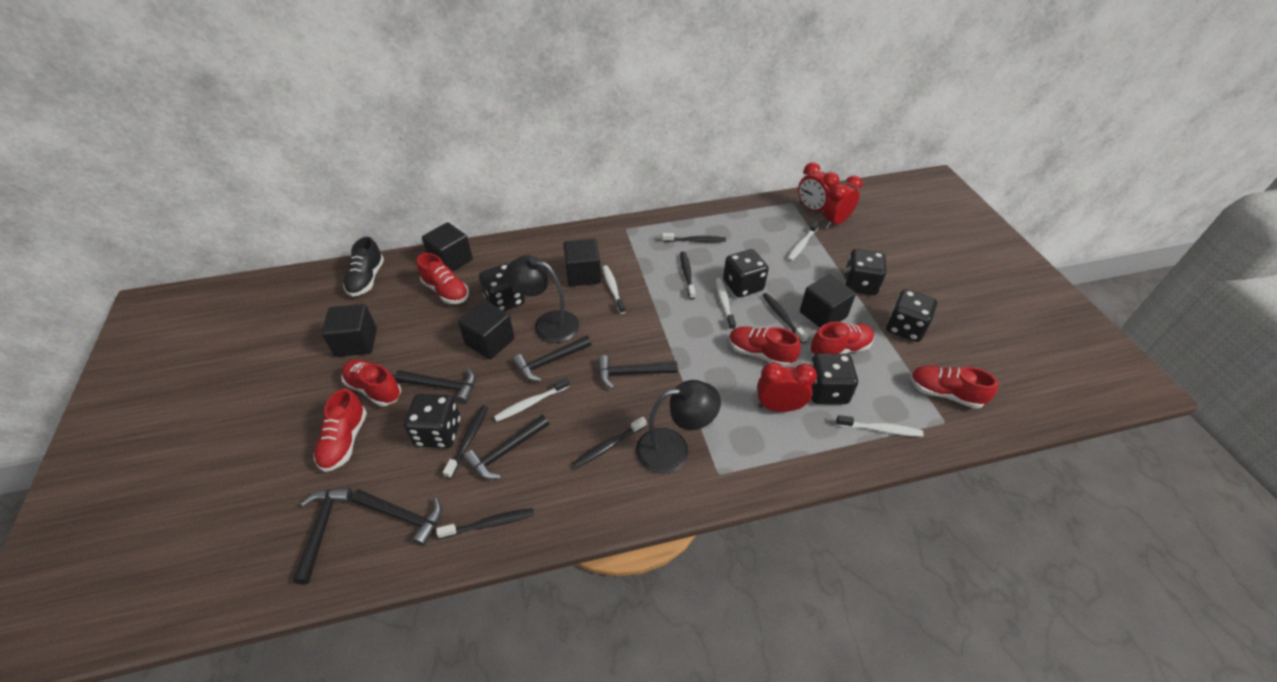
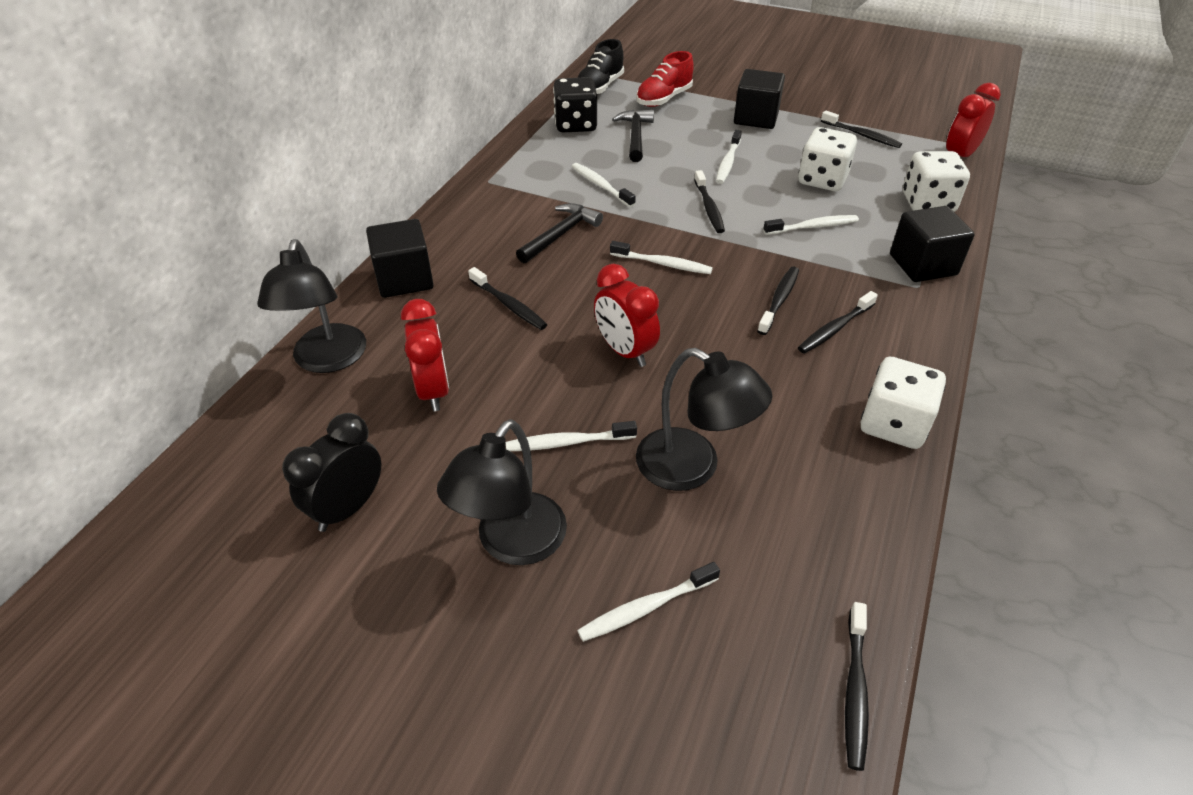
black clock: 0 -> 1
black cube: 5 -> 3
black dice: 6 -> 1
black hammer: 6 -> 2
black lamp: 2 -> 3
red shoe: 6 -> 1
white dice: 0 -> 3
white toothbrush: 5 -> 6

